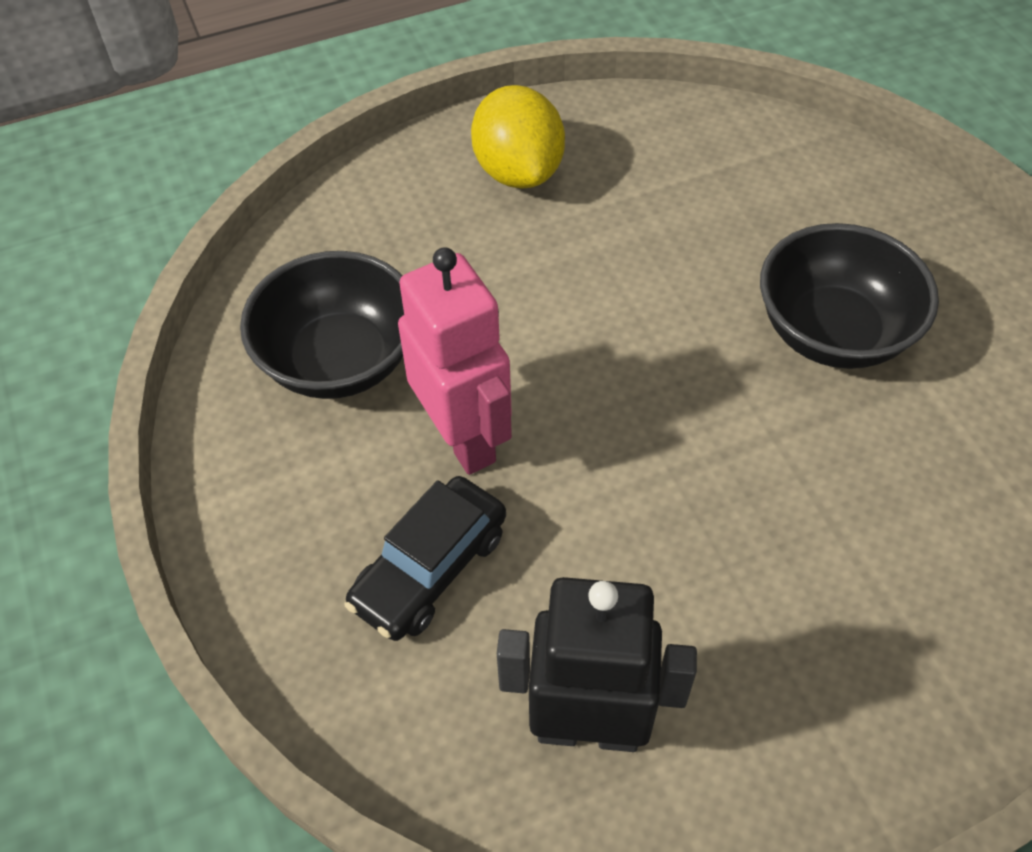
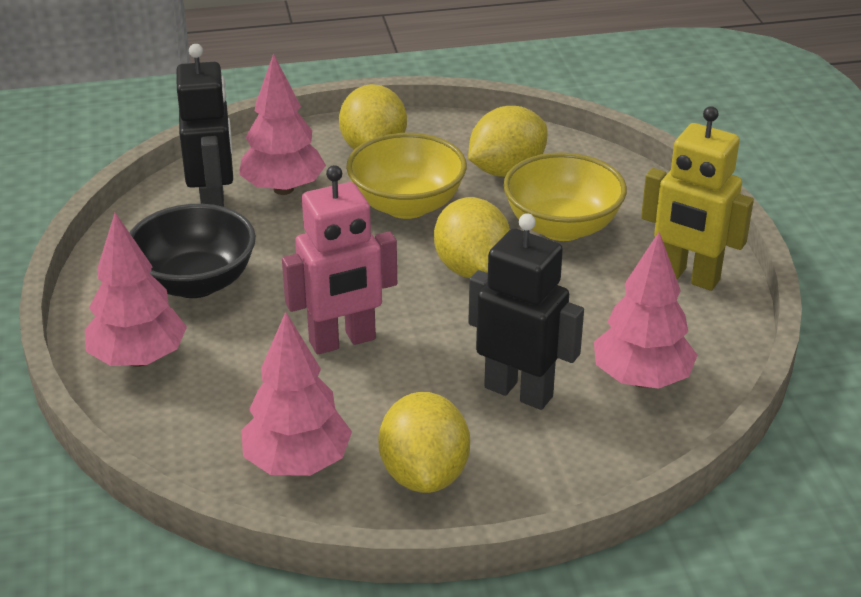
black bowl: 2 -> 1
black car: 1 -> 0
black robot: 1 -> 2
pink tree: 0 -> 4
yellow bowl: 0 -> 2
yellow lemon: 1 -> 4
yellow robot: 0 -> 1

